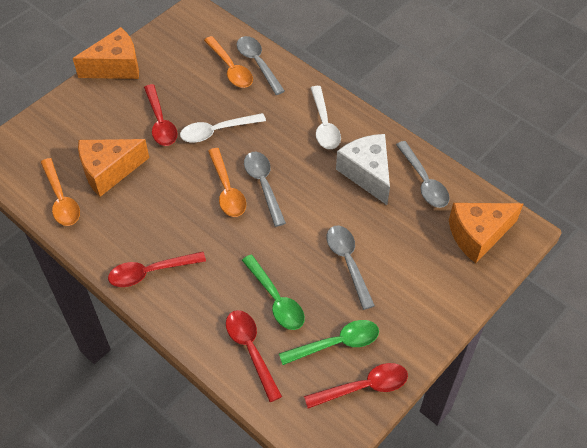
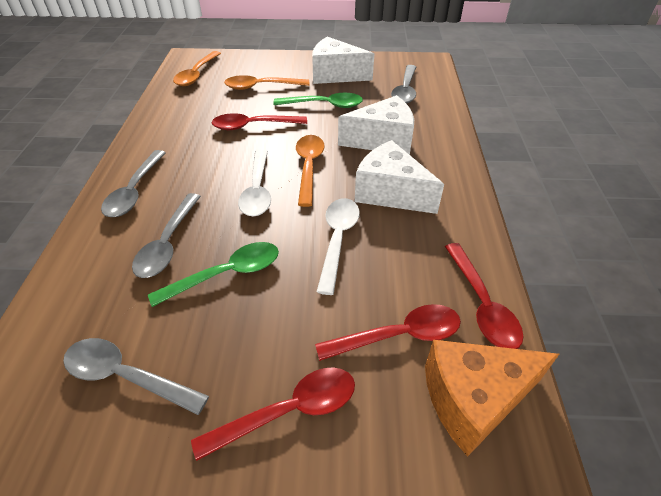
orange cheese: 3 -> 1
white cheese: 1 -> 3

